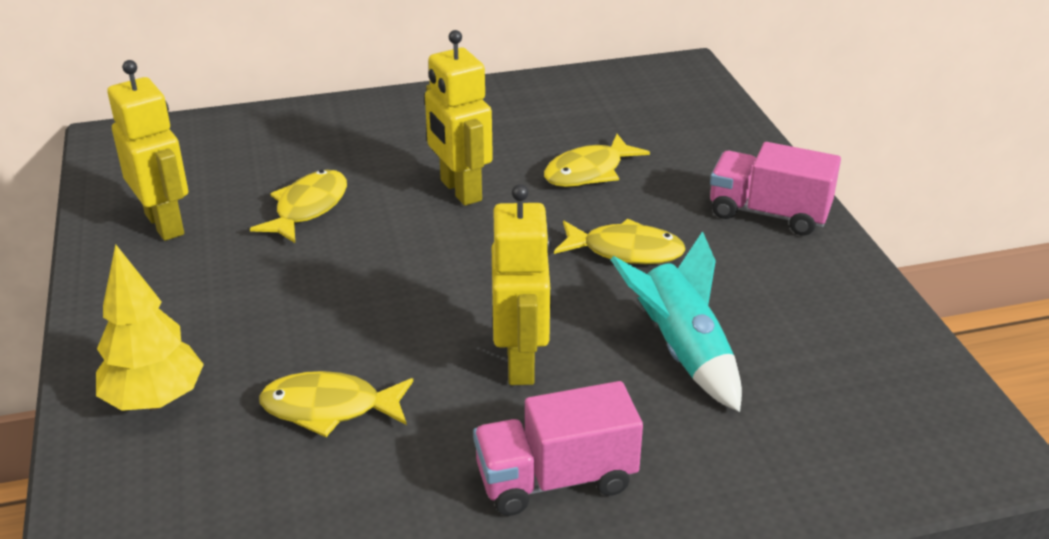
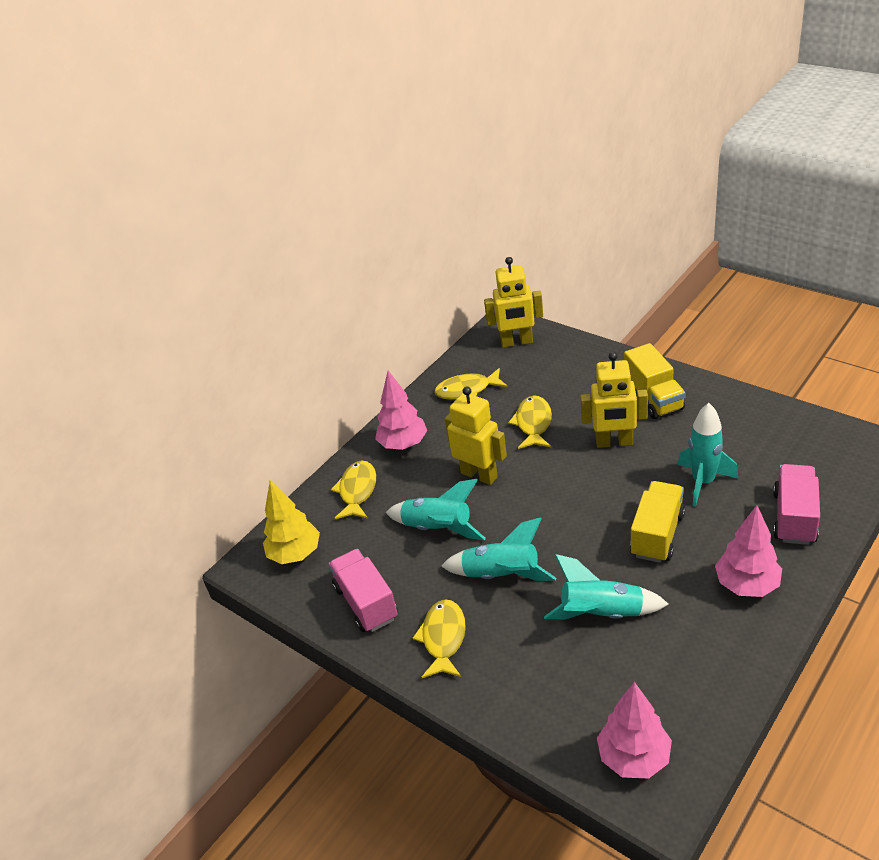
pink tree: 0 -> 3
turquoise rocket: 1 -> 4
yellow truck: 0 -> 2

